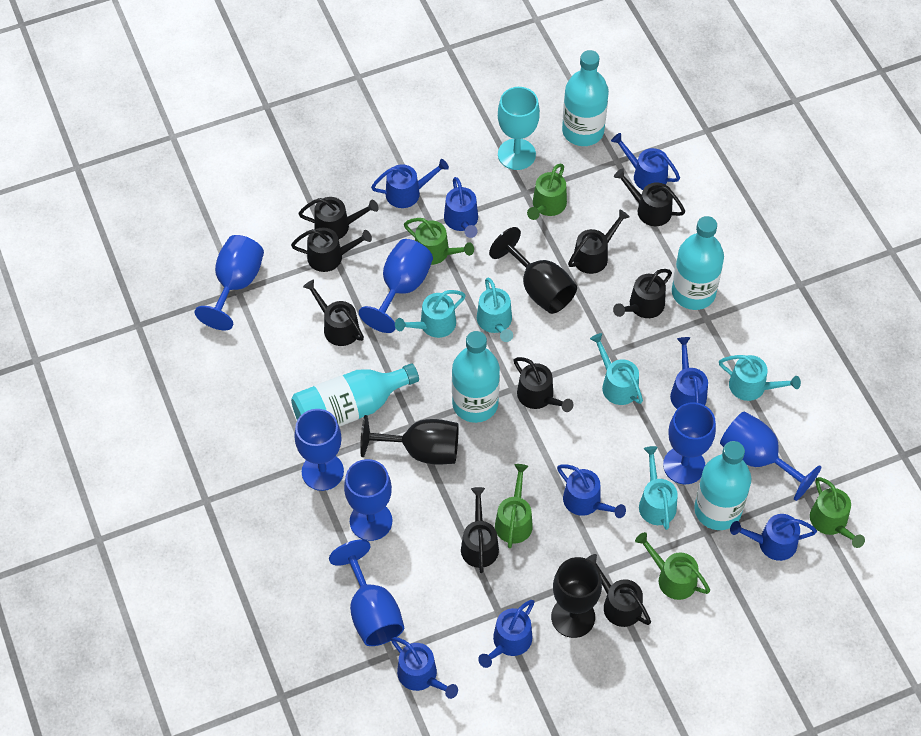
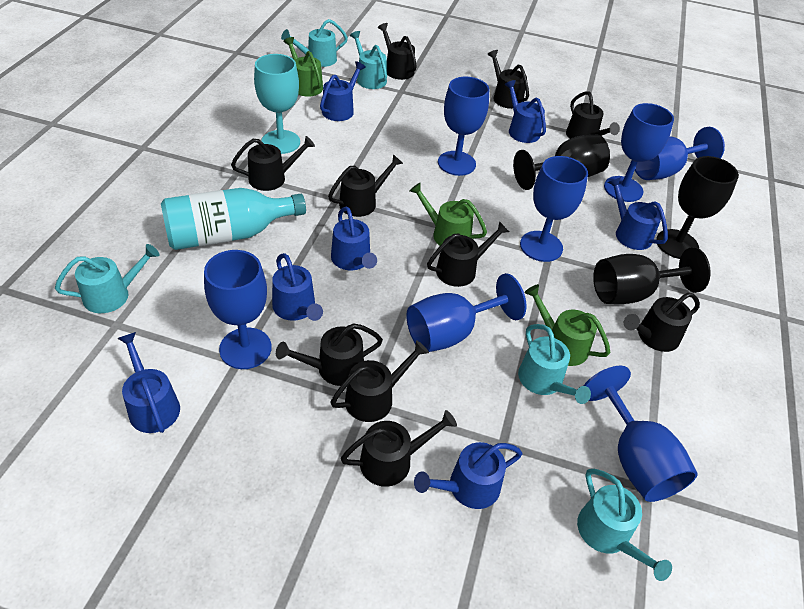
black watering can: 9 -> 10
blue watering can: 8 -> 7
green watering can: 5 -> 3
turquoise bottle: 5 -> 1

